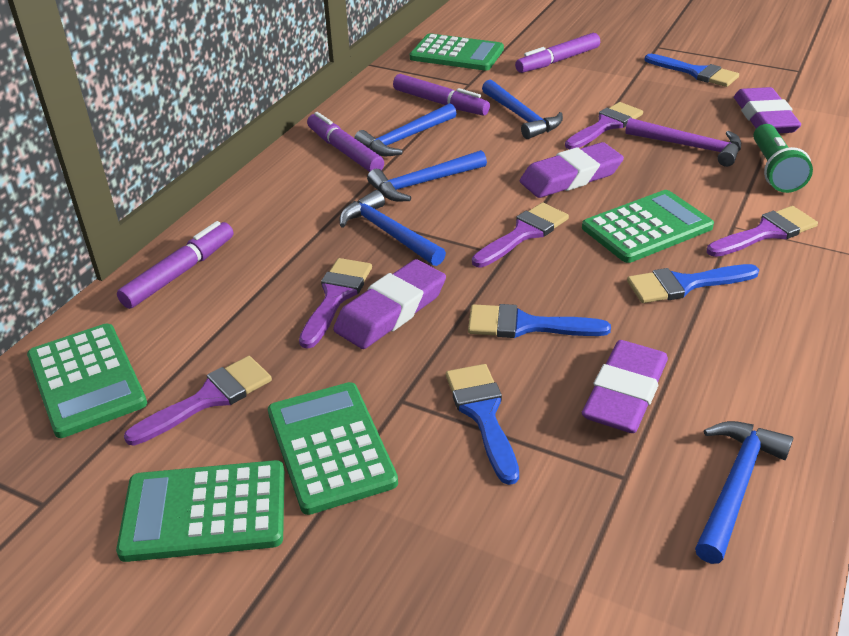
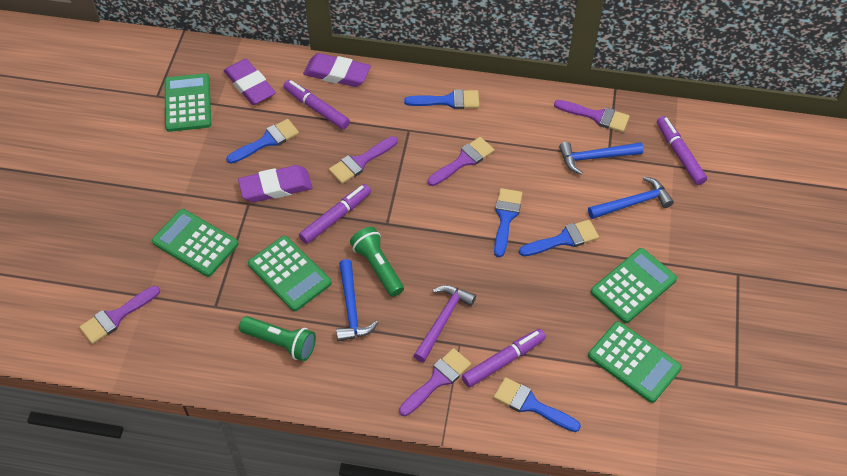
blue brush: 4 -> 5
blue hammer: 5 -> 3
green flashlight: 1 -> 2
purple eraser: 4 -> 3

